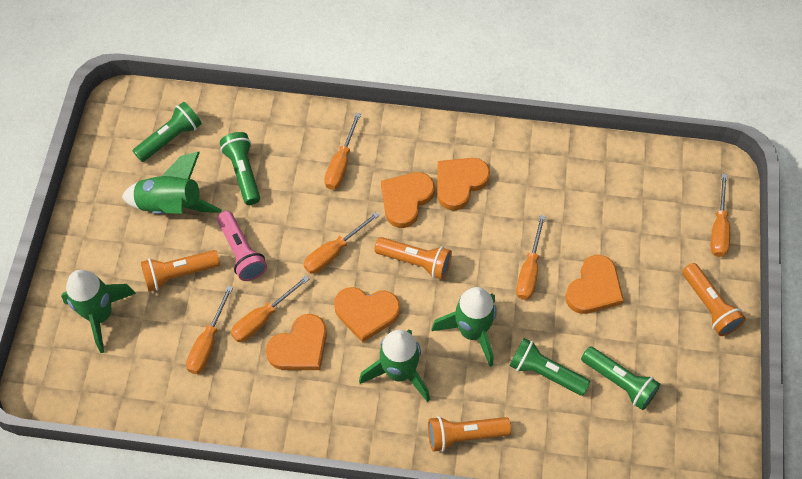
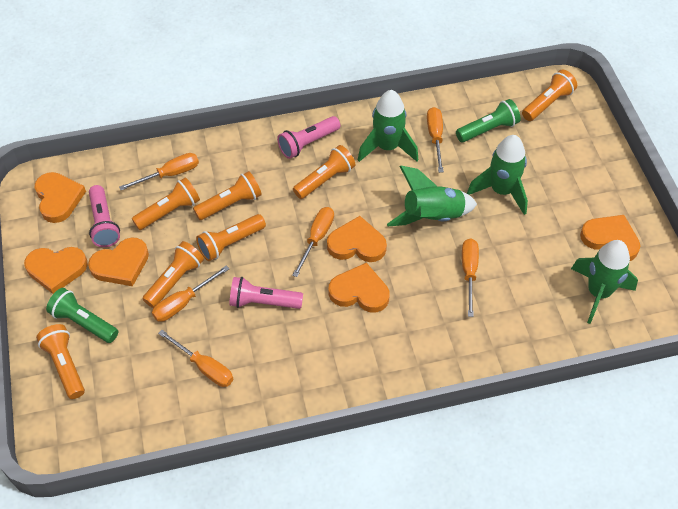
green flashlight: 4 -> 2
orange flashlight: 4 -> 7
orange heart: 5 -> 6
pink flashlight: 1 -> 3

